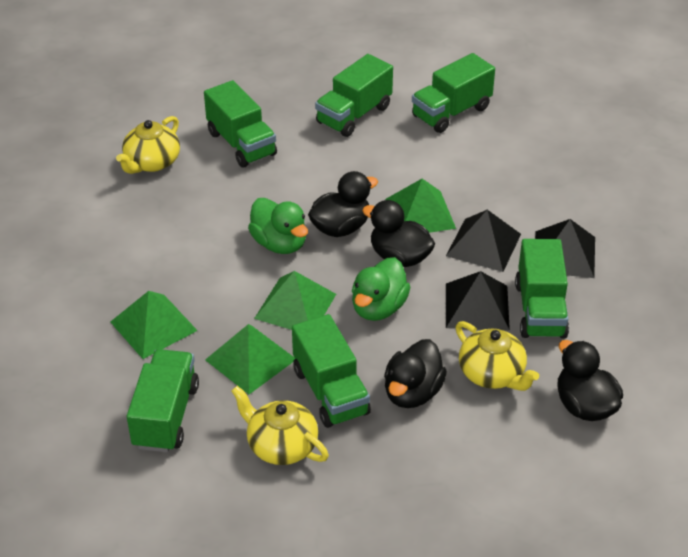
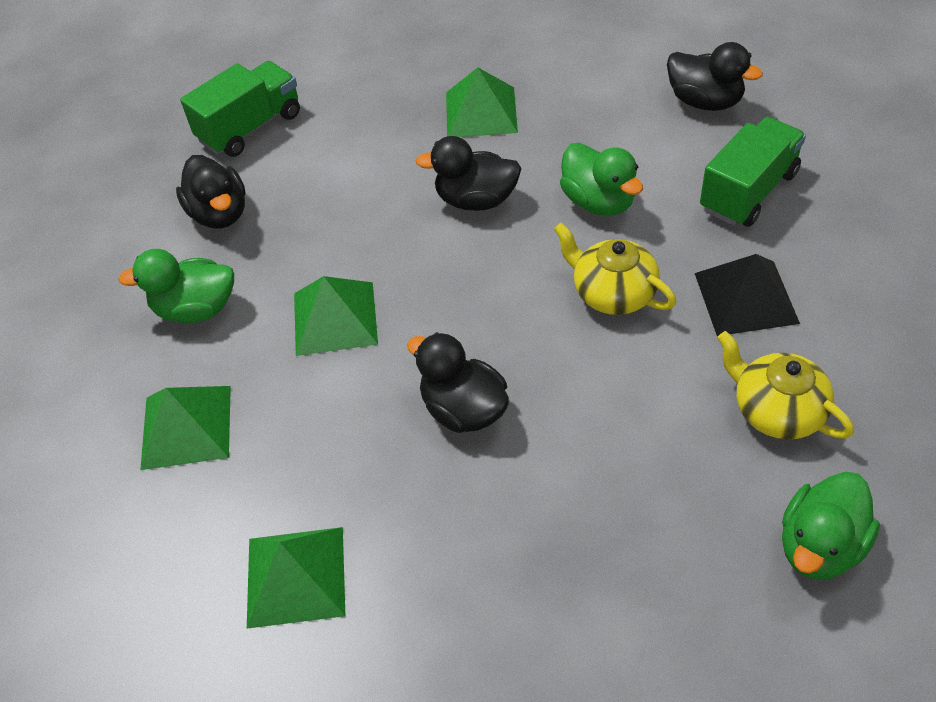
black pyramid: 3 -> 1
green duck: 2 -> 3
green truck: 6 -> 2
yellow teapot: 3 -> 2

